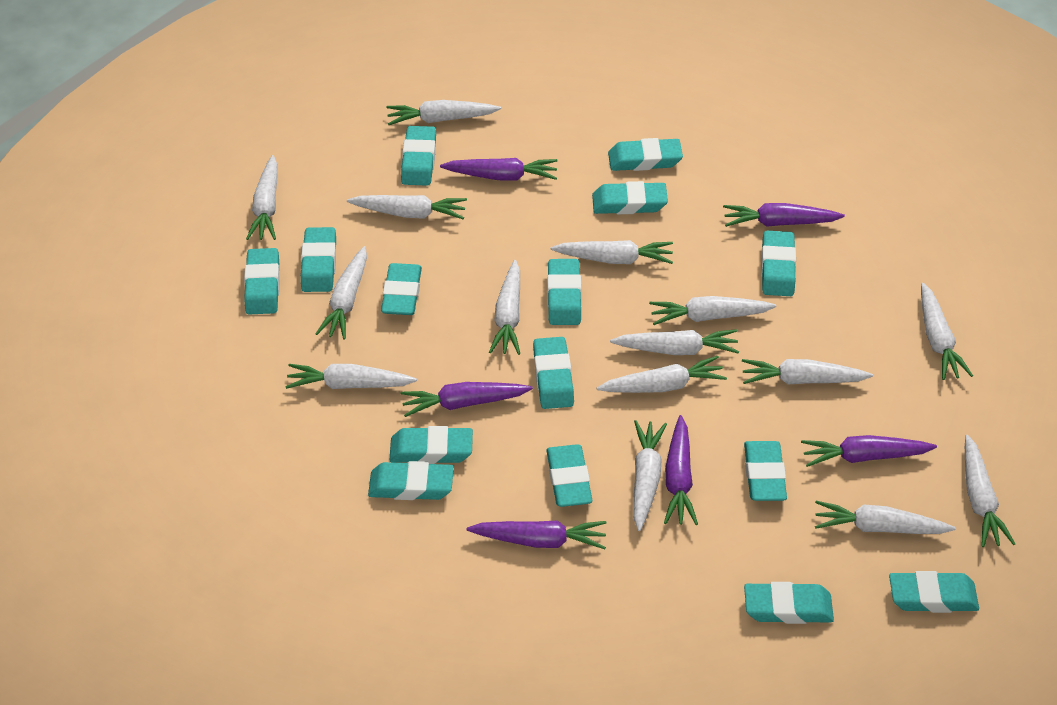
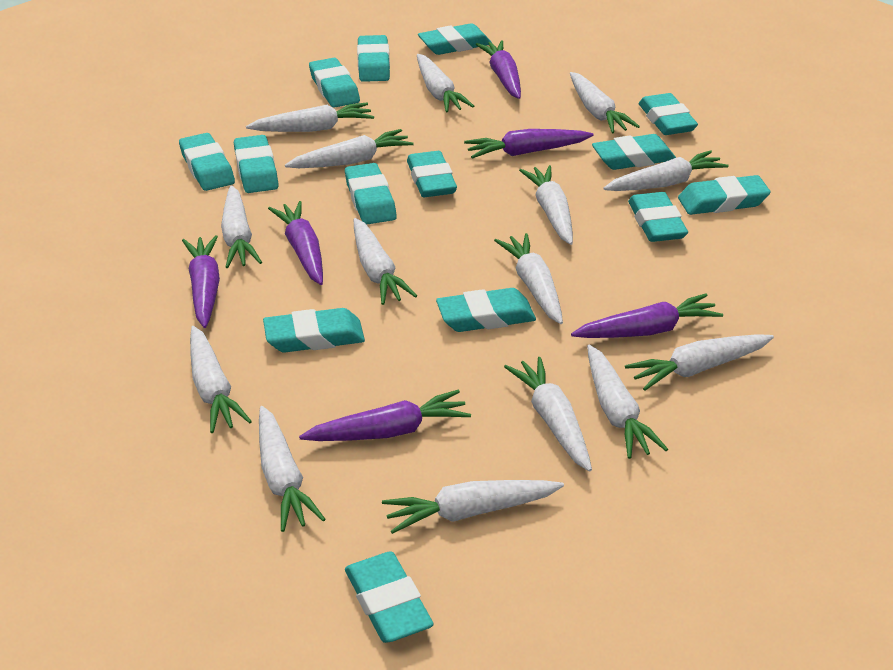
turquoise eraser: 15 -> 14

